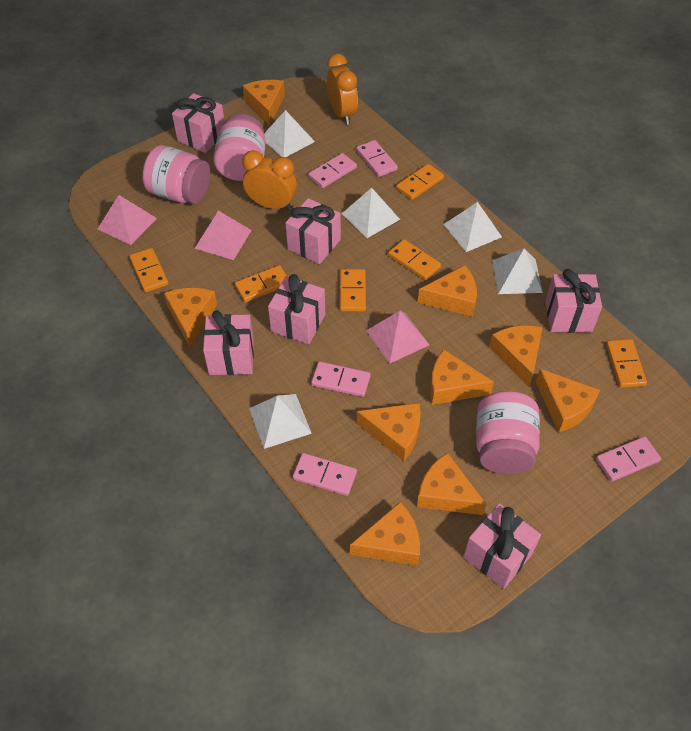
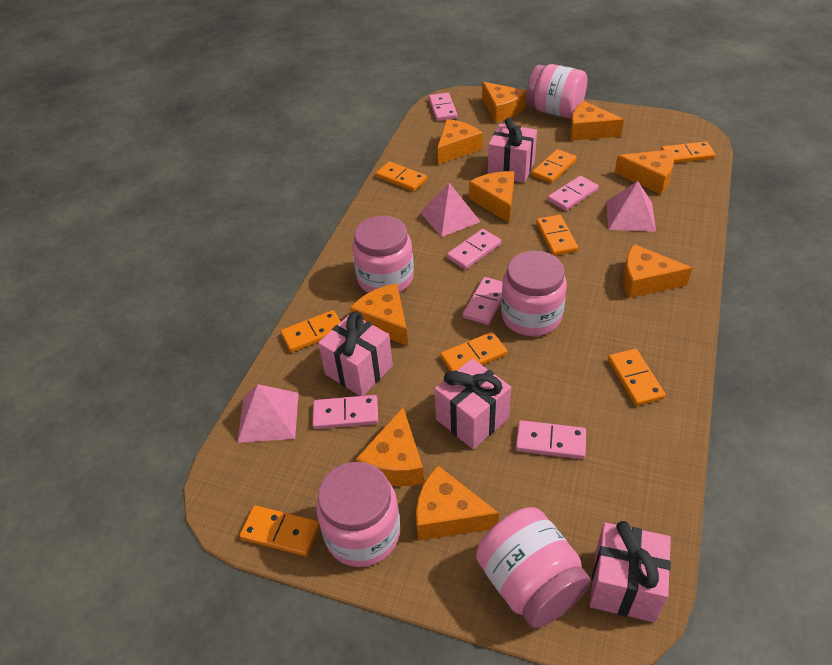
orange clock: 2 -> 0
orange domino: 6 -> 8
pink domino: 5 -> 6
pink gift: 6 -> 4
pink jar: 3 -> 5
white pyramid: 5 -> 0

